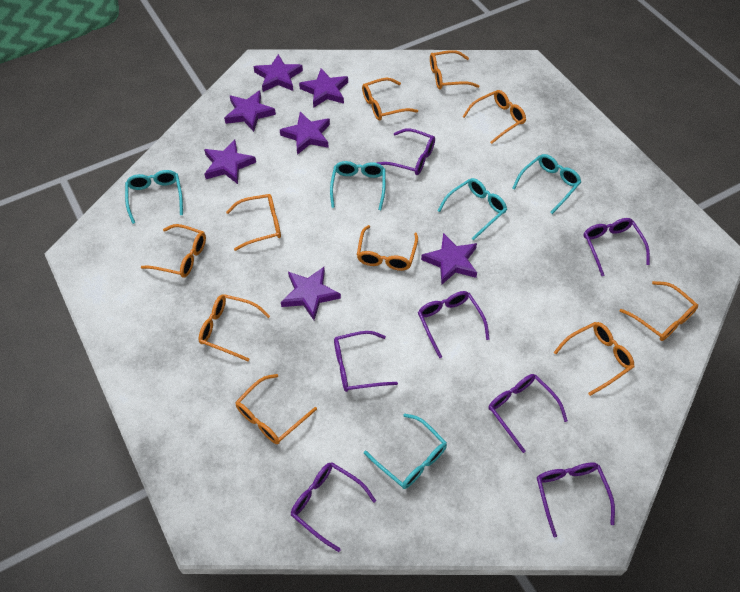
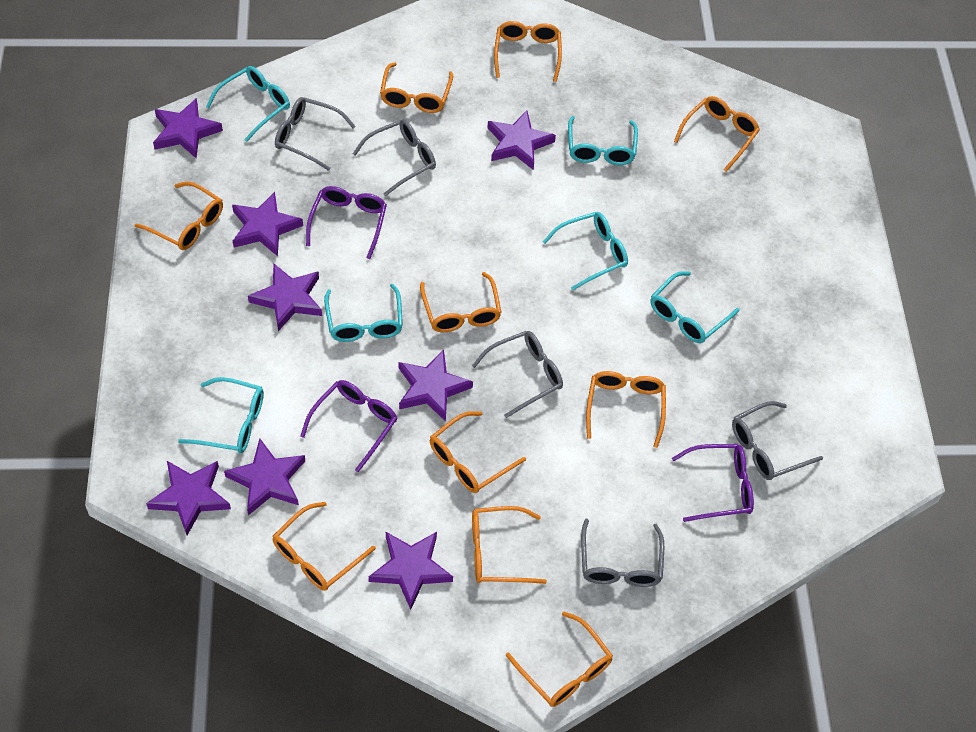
grey glasses: 0 -> 5
purple glasses: 7 -> 3
purple star: 7 -> 8
turquoise glasses: 5 -> 6

